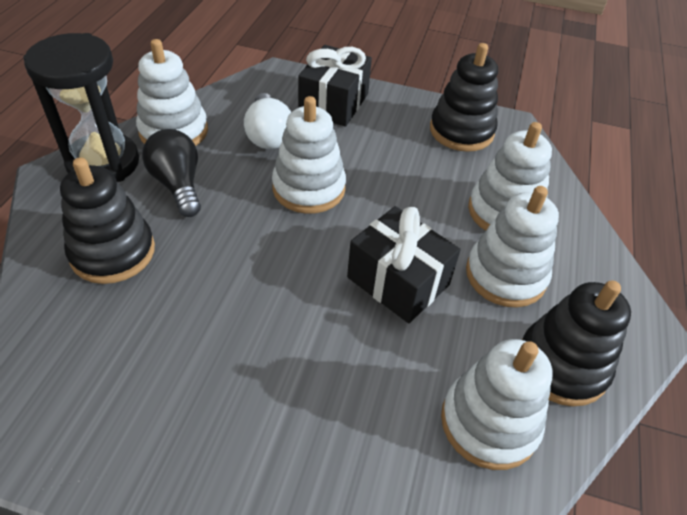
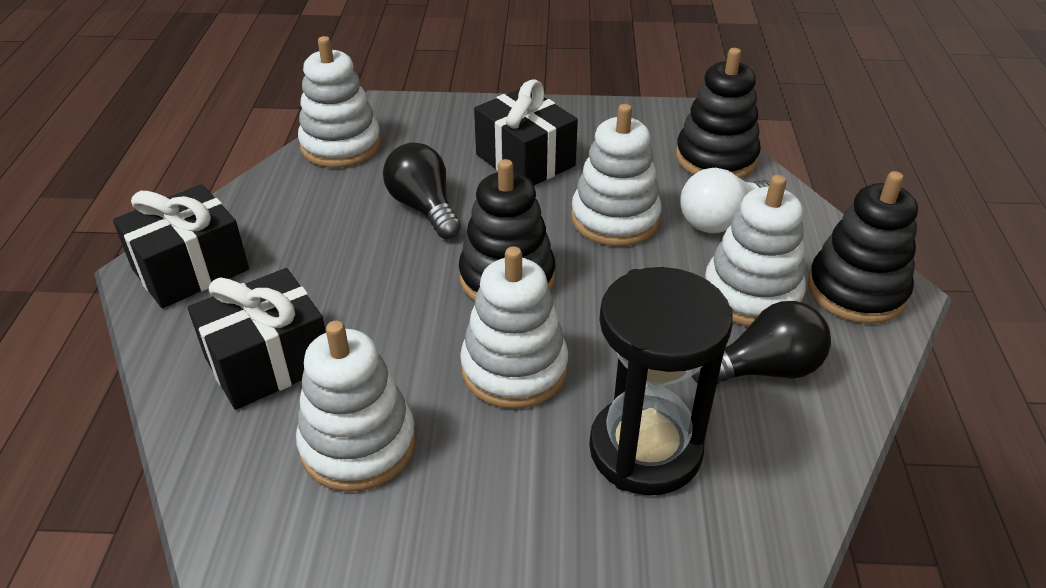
black gift: 2 -> 3
black light bulb: 1 -> 2

